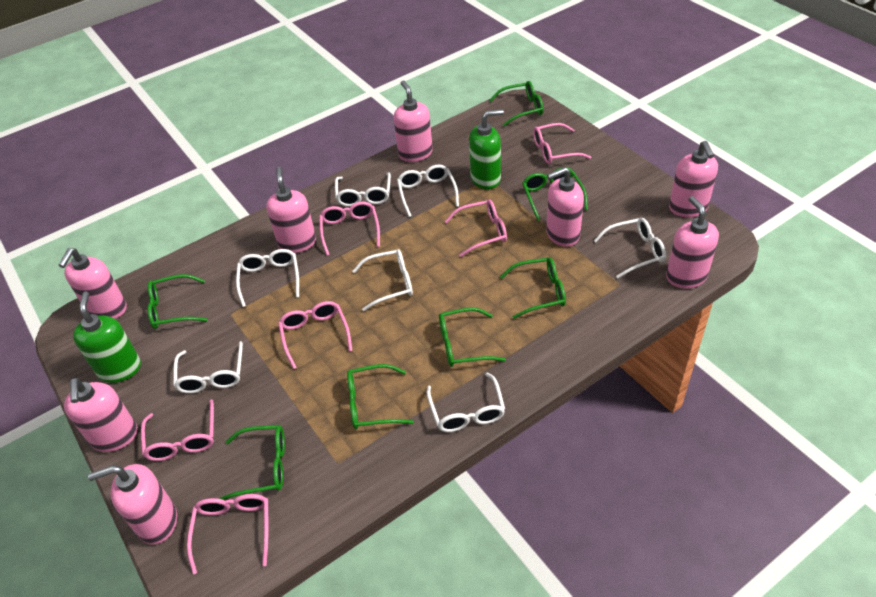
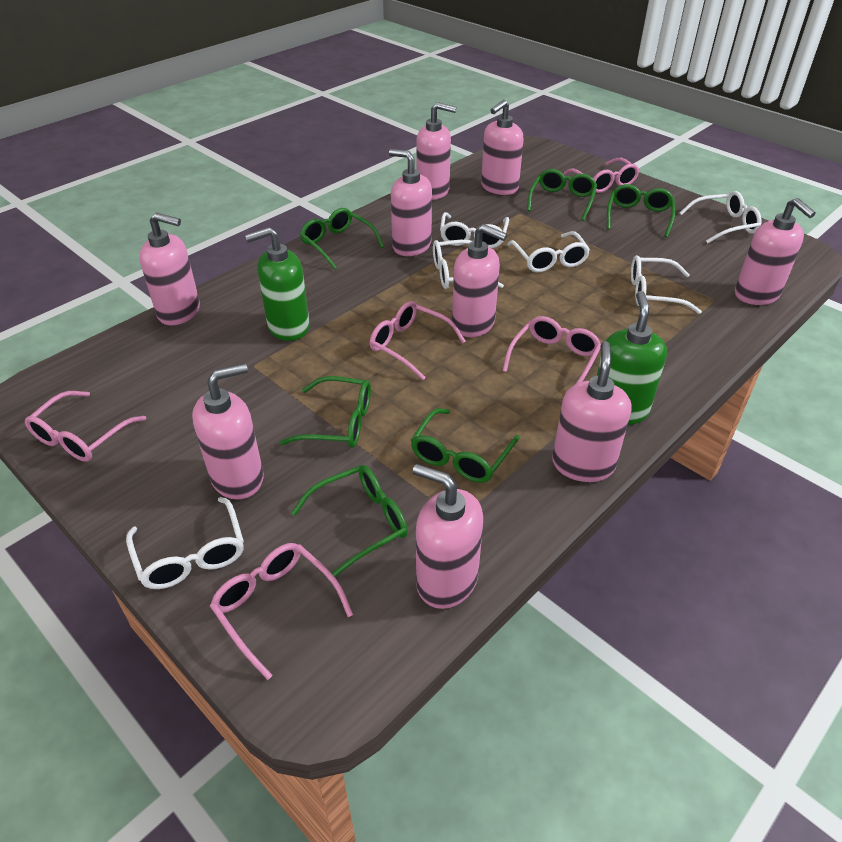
green glasses: 7 -> 6
pink glasses: 6 -> 5
pink soap dispenser: 8 -> 9
white glasses: 7 -> 6

